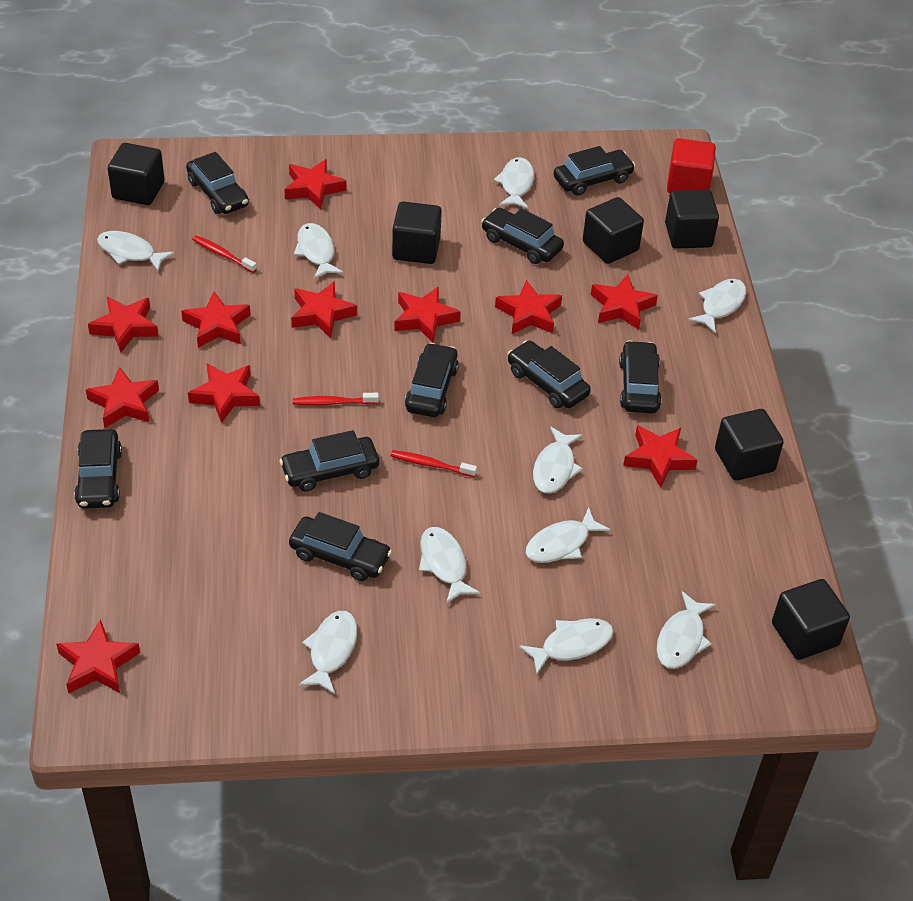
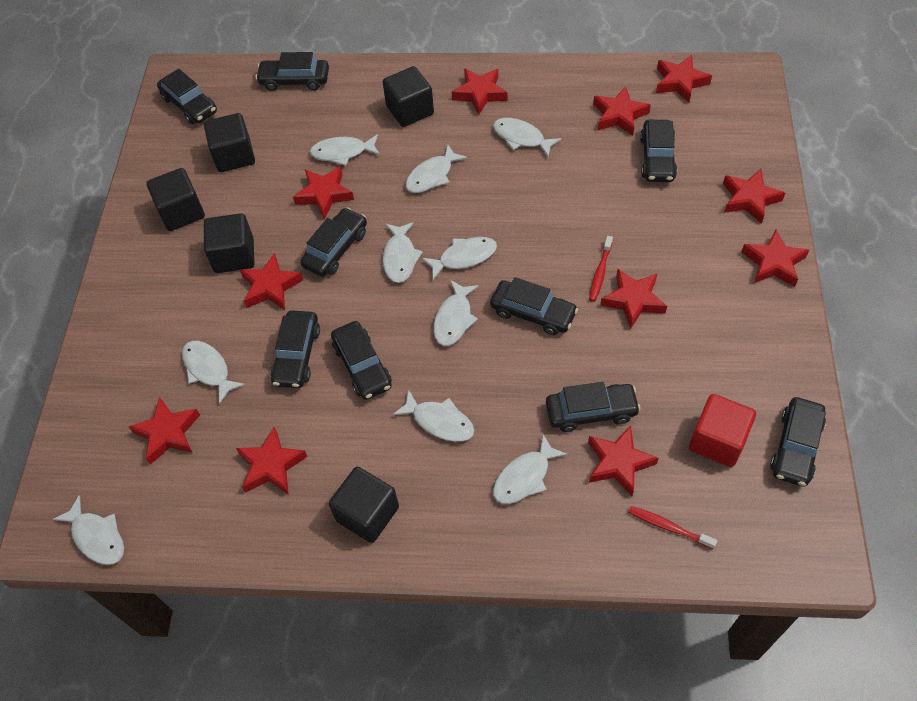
black cube: 6 -> 5
red toothbrush: 3 -> 2

